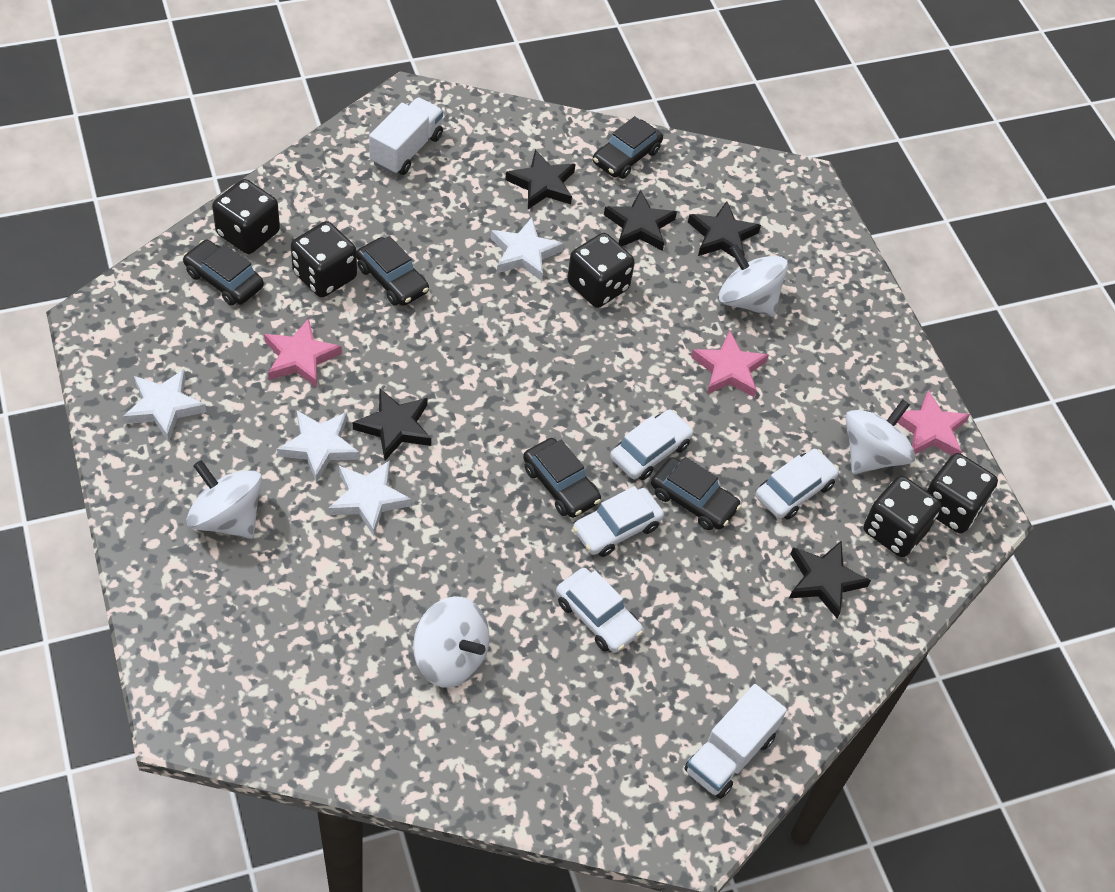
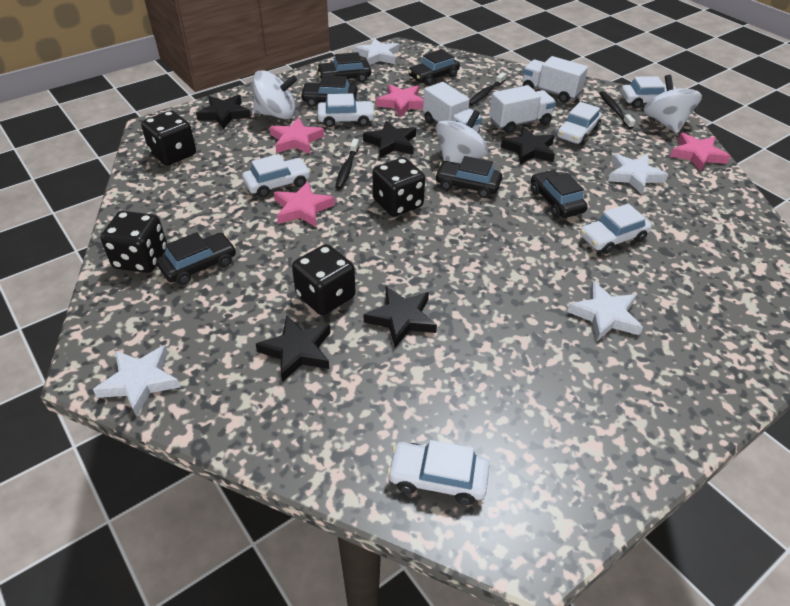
black car: 5 -> 6
black dice: 5 -> 4
black toothbrush: 0 -> 3
pink star: 3 -> 4
white car: 4 -> 6
white spinning top: 4 -> 3
white truck: 2 -> 3

